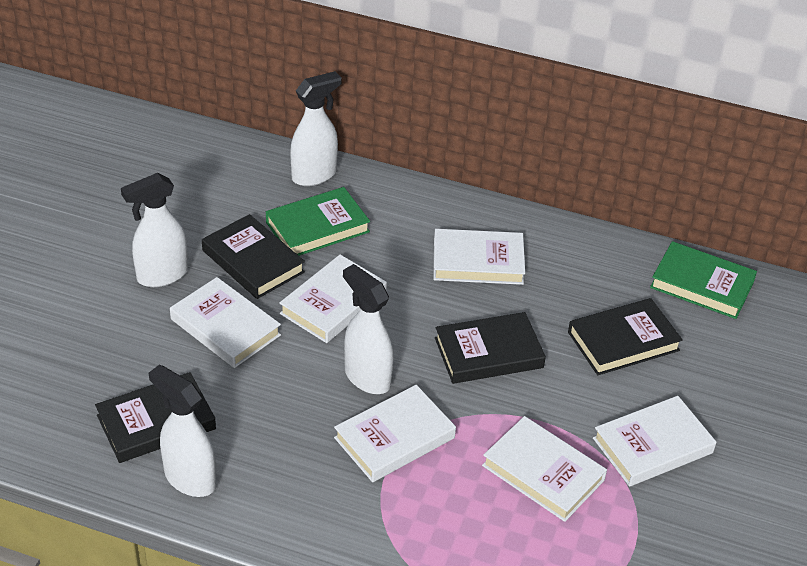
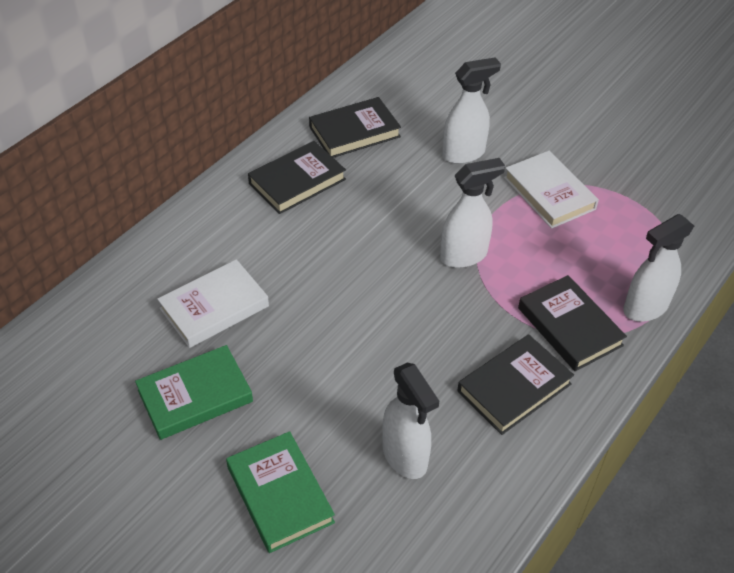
white book: 6 -> 2

